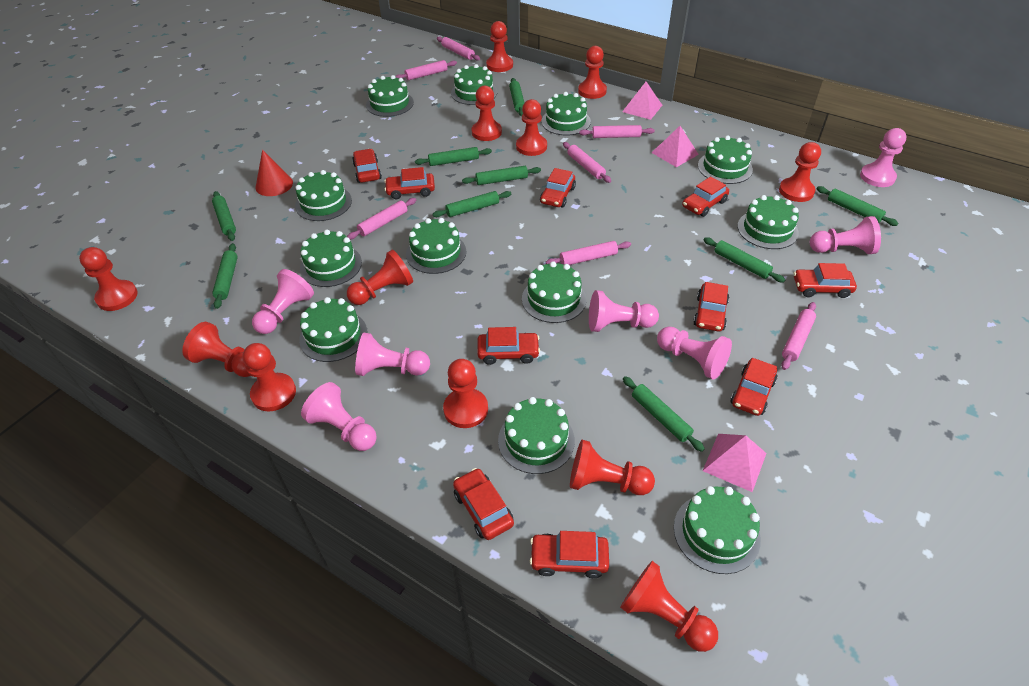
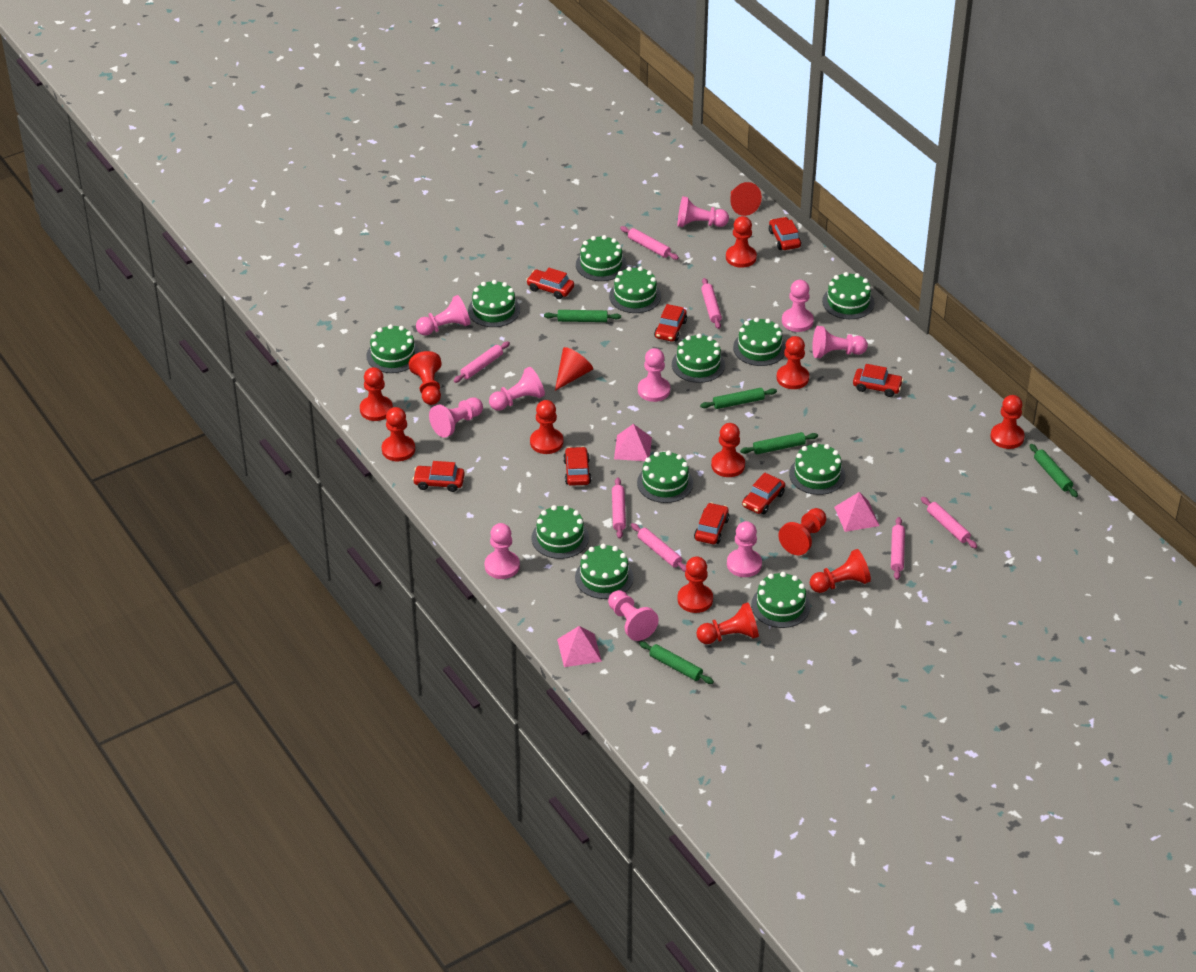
green rolling pin: 9 -> 5
pink pawn: 7 -> 10
red car: 10 -> 8
red cone: 1 -> 2

